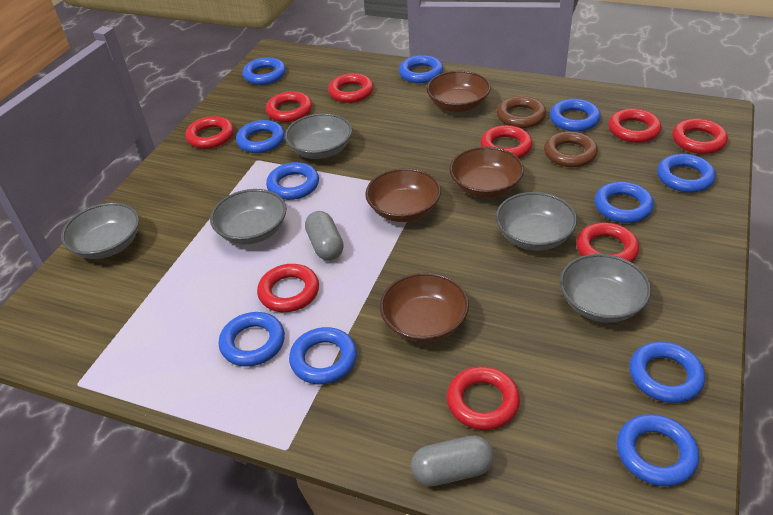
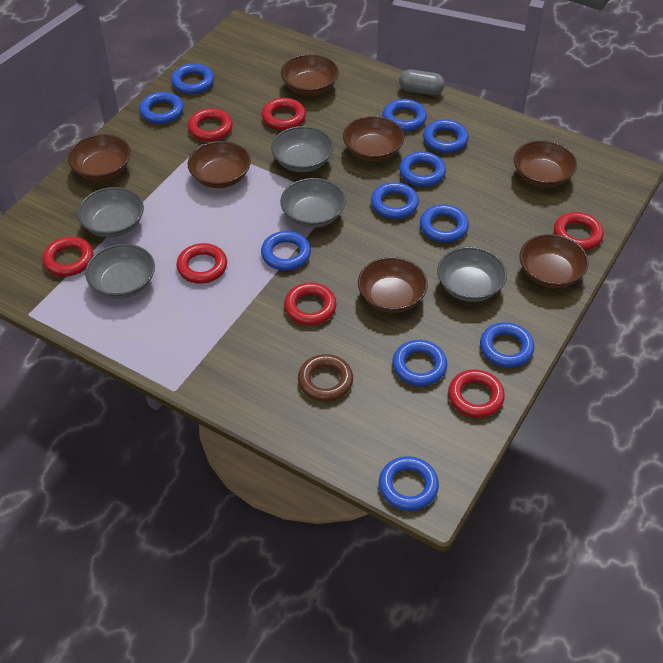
brown bowl: 4 -> 7
brown ring: 2 -> 1
grey capsule: 2 -> 1
red ring: 9 -> 7

